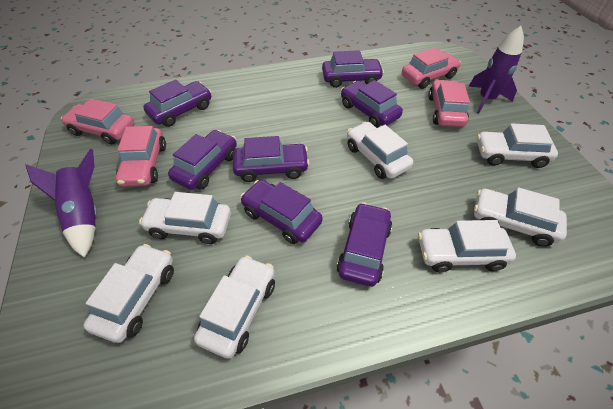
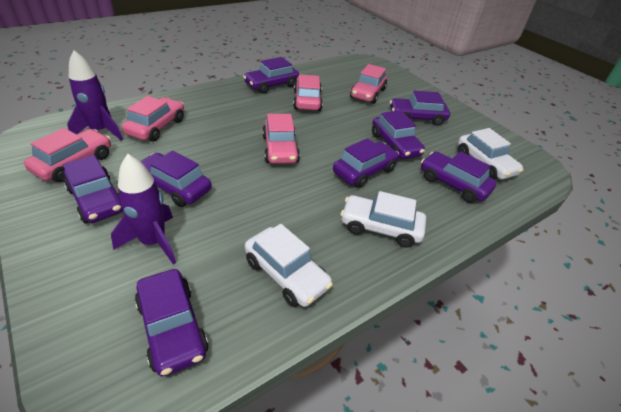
pink car: 4 -> 5
purple car: 7 -> 8
white car: 7 -> 3

